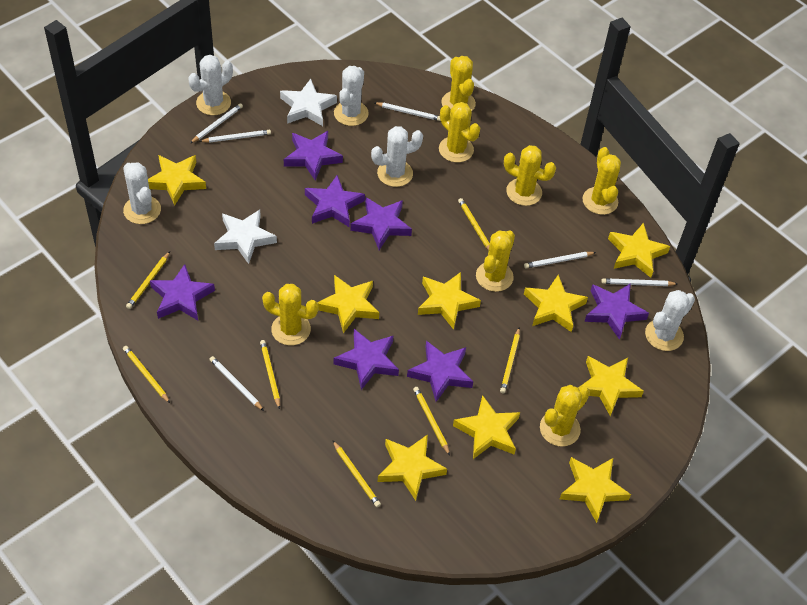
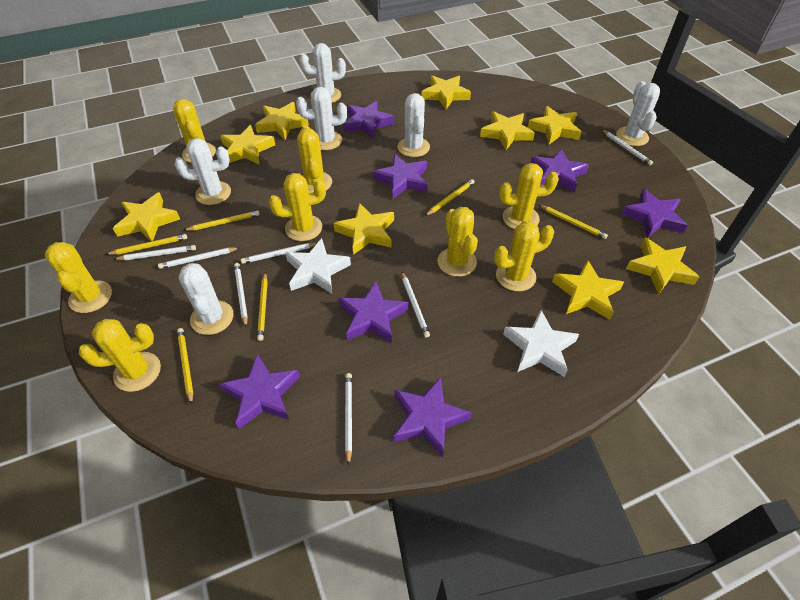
white cactus: 5 -> 6
white pencil: 6 -> 7
yellow cactus: 7 -> 8
yellow pencil: 7 -> 6

